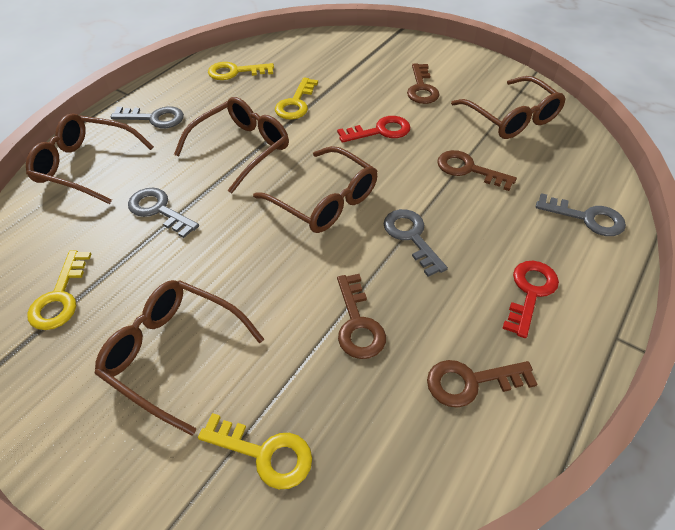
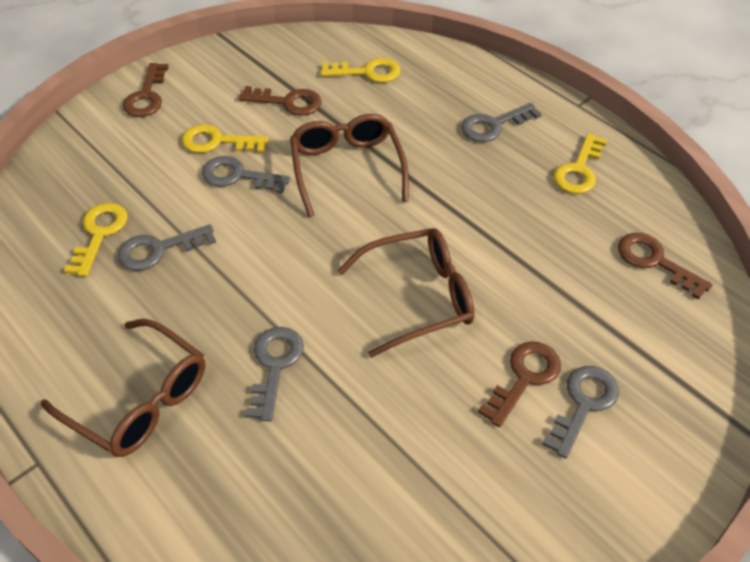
brown glasses: 5 -> 3
grey key: 4 -> 5
red key: 2 -> 0

